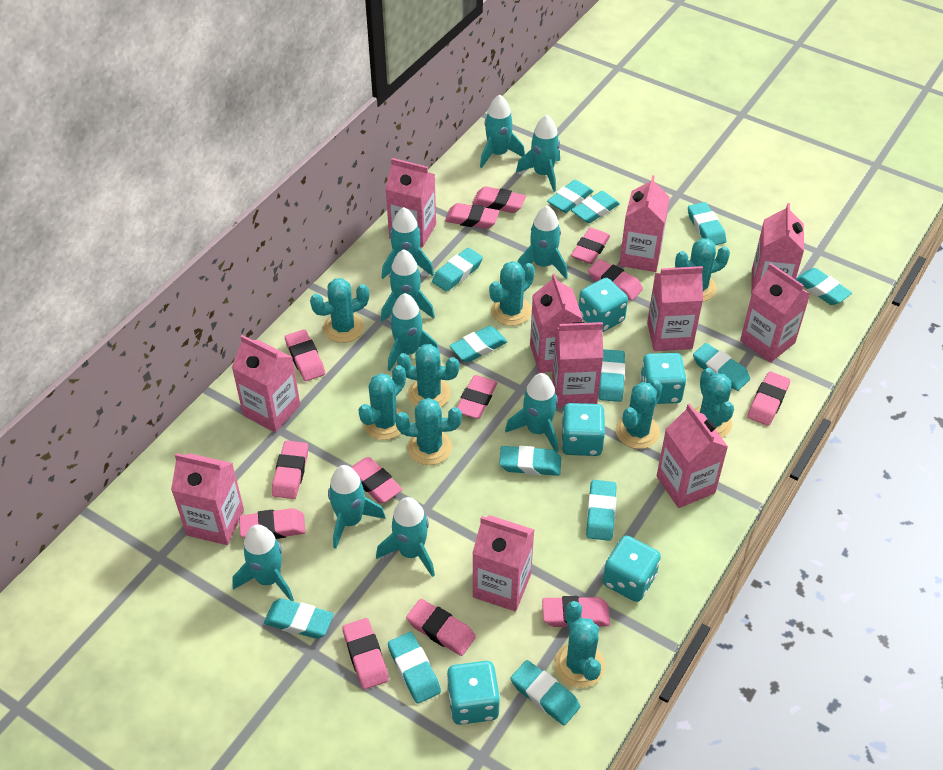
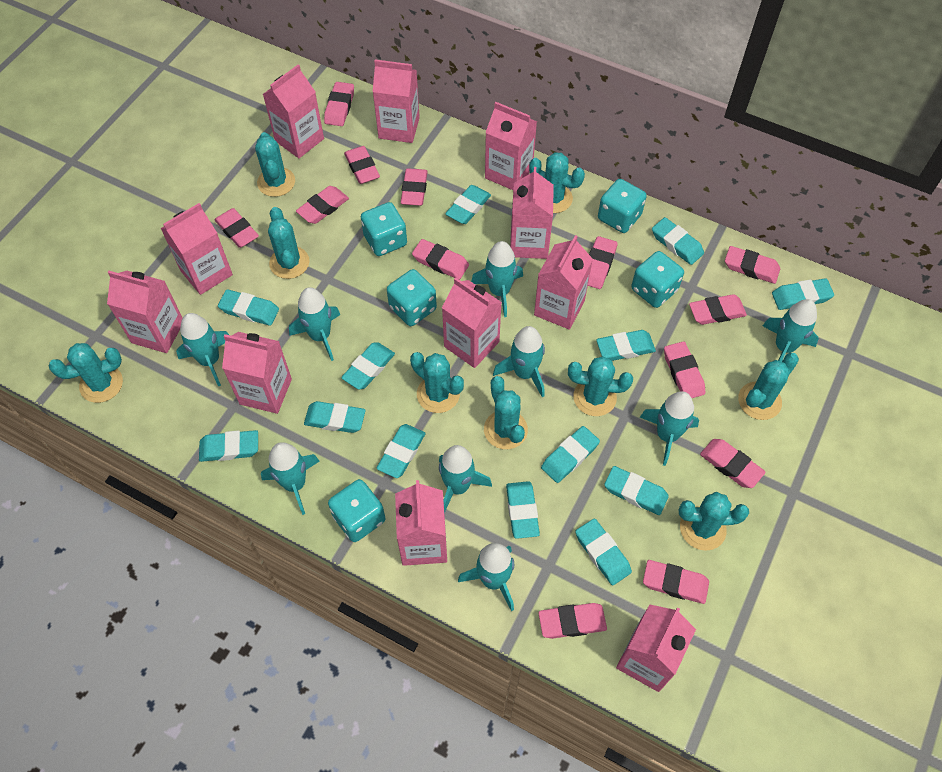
turquoise rocket: 10 -> 9

